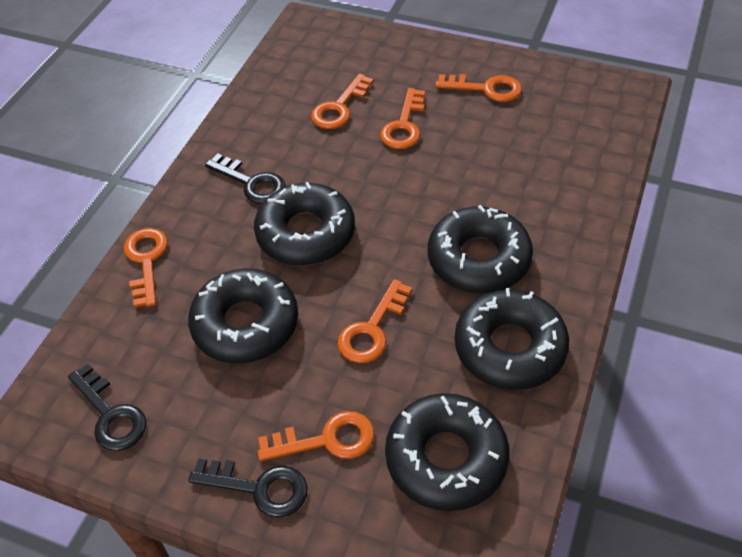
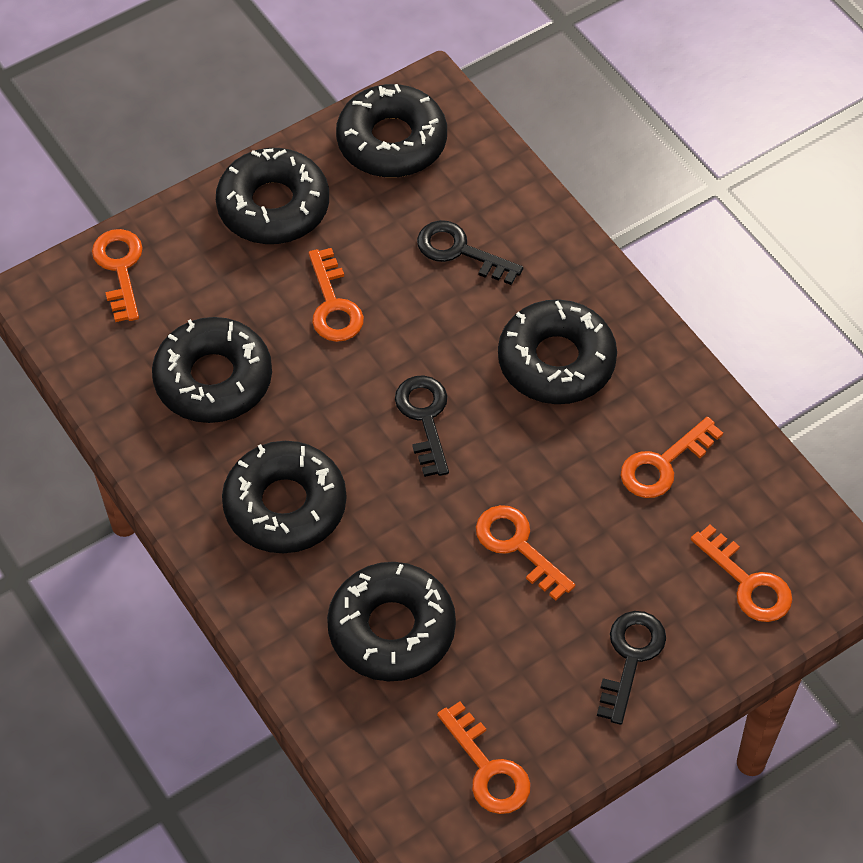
black donut: 5 -> 6

